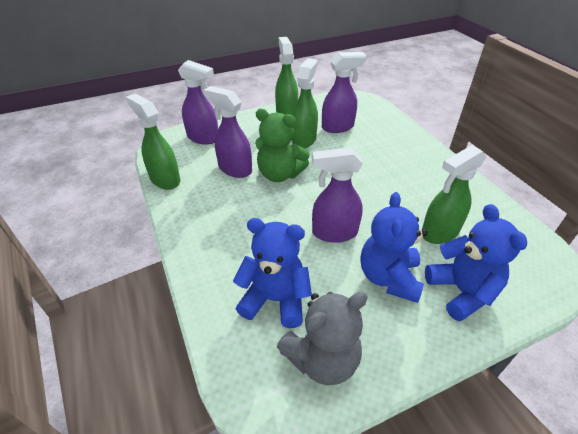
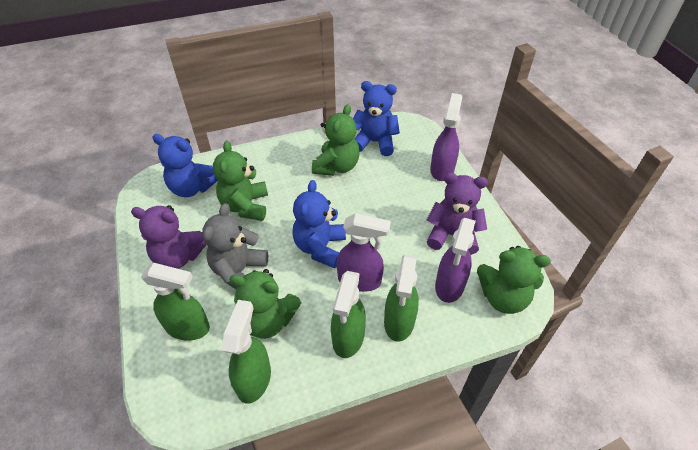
green teddy bear: 1 -> 4
purple spray bottle: 4 -> 3
purple teddy bear: 0 -> 2

